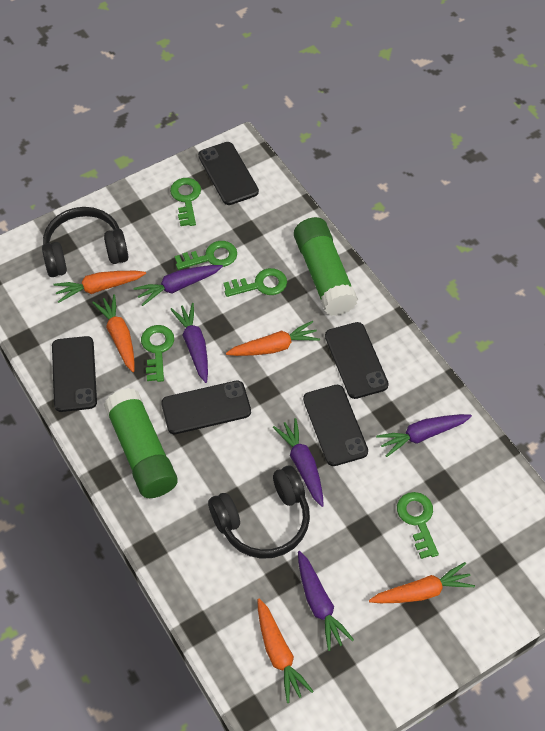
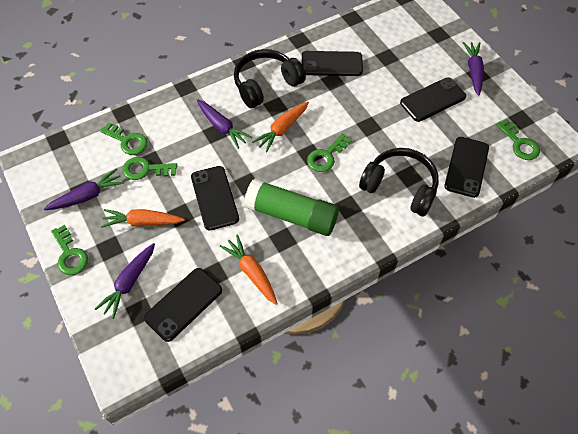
green glue stick: 2 -> 1
orange carrot: 5 -> 3
purple carrot: 5 -> 4

